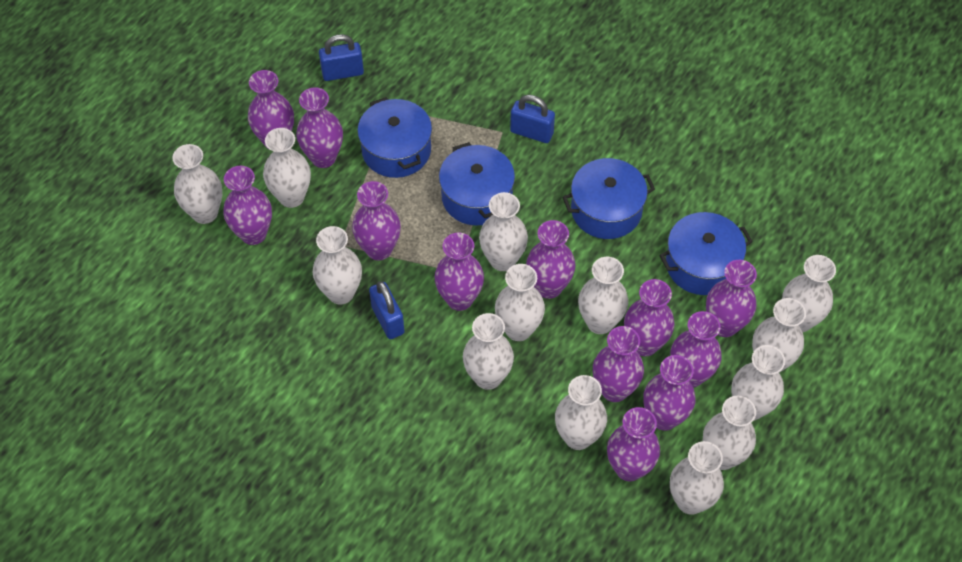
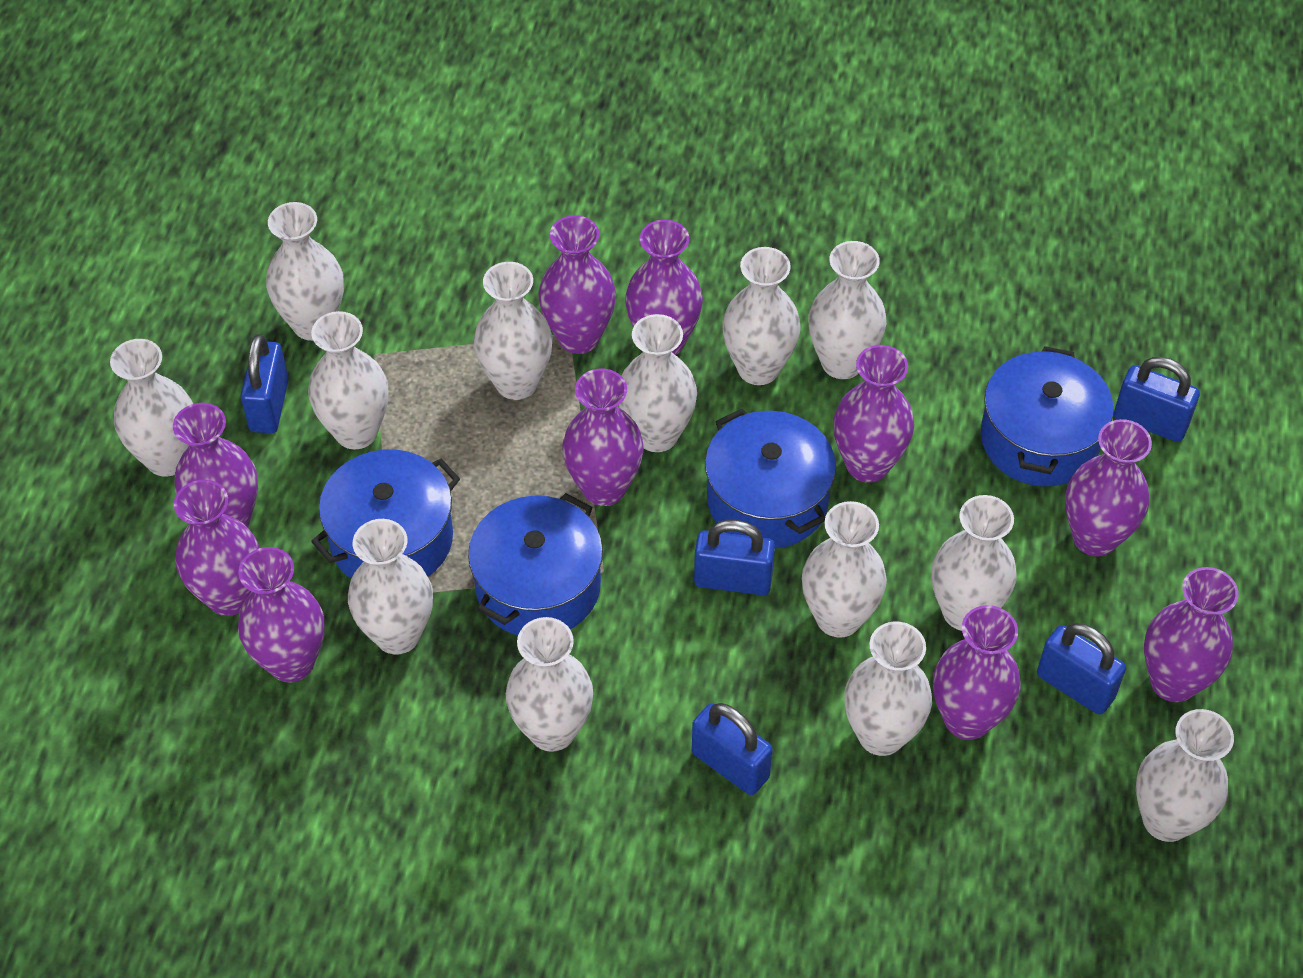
blue padlock: 3 -> 5
purple vase: 12 -> 10

